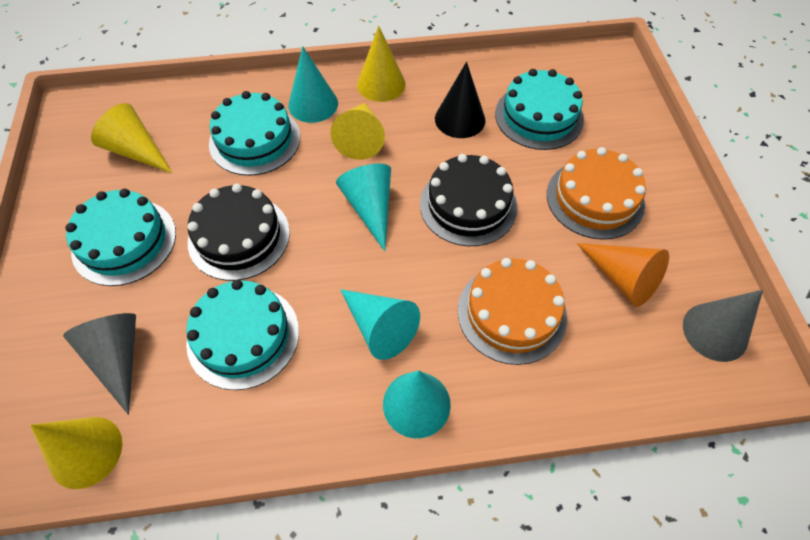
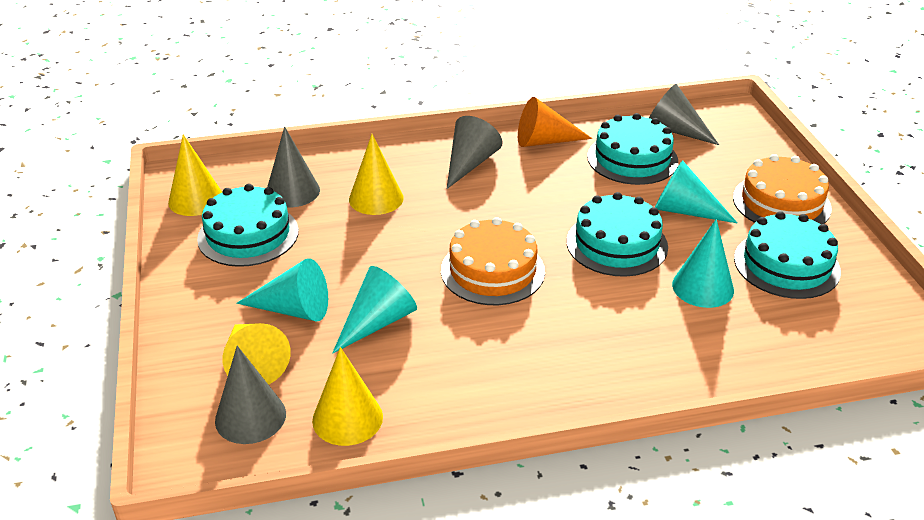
black cake: 2 -> 0
black cone: 1 -> 0
grey cone: 2 -> 4

